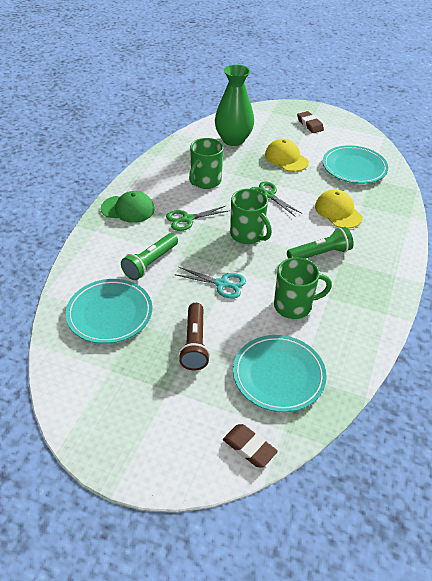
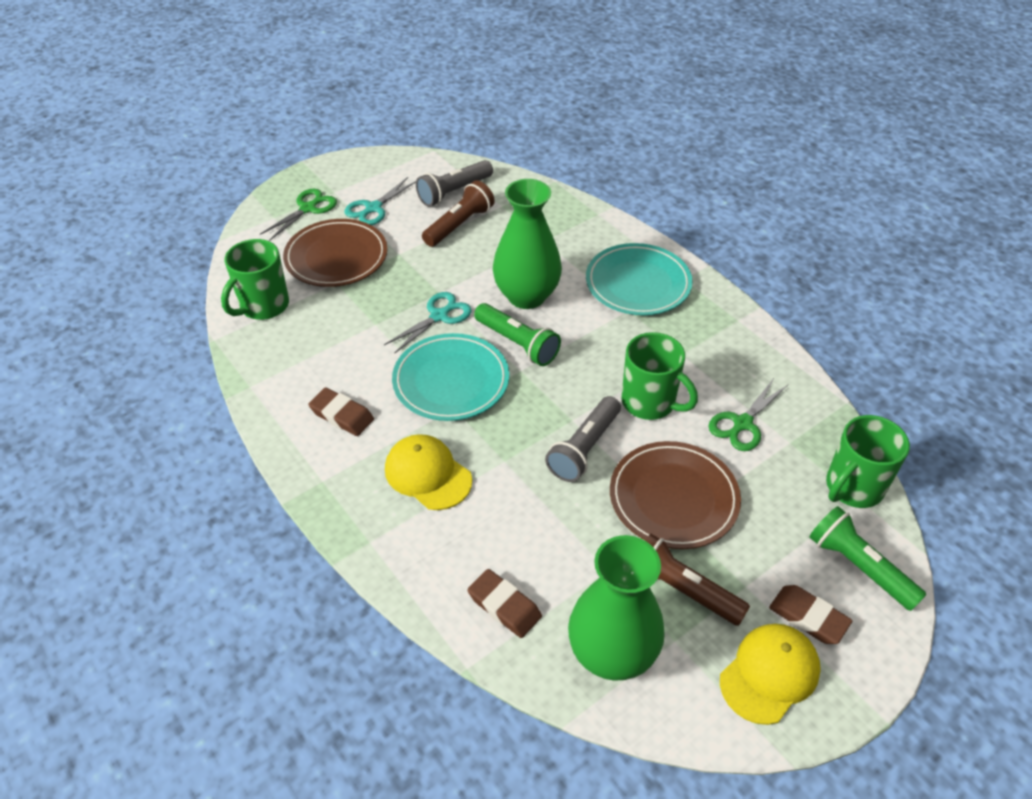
brown eraser: 2 -> 3
brown flashlight: 1 -> 2
brown plate: 0 -> 2
green cap: 1 -> 0
green vase: 1 -> 2
grey flashlight: 0 -> 2
turquoise plate: 3 -> 2
turquoise scissors: 1 -> 2

